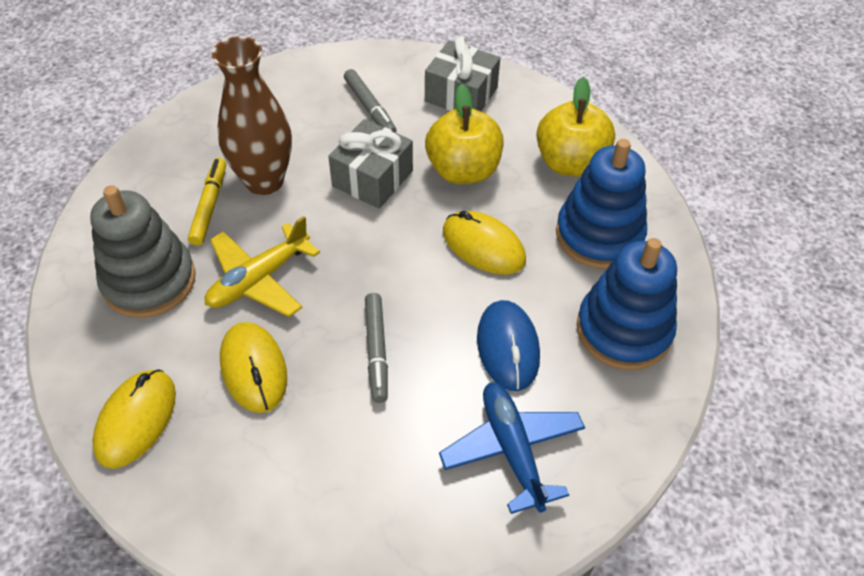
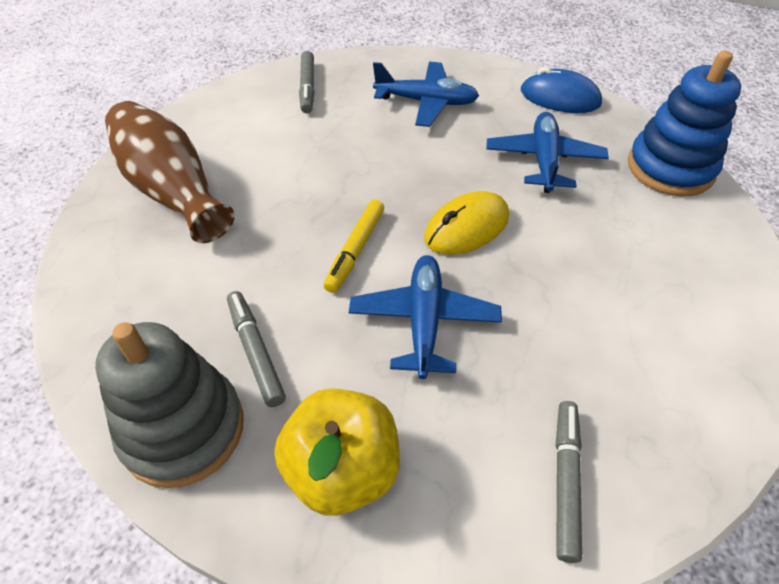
blue plane: 1 -> 3
blue stacking toy: 2 -> 1
grey gift: 2 -> 0
grey marker: 2 -> 3
yellow apple: 2 -> 1
yellow mouse: 3 -> 1
yellow plane: 1 -> 0

